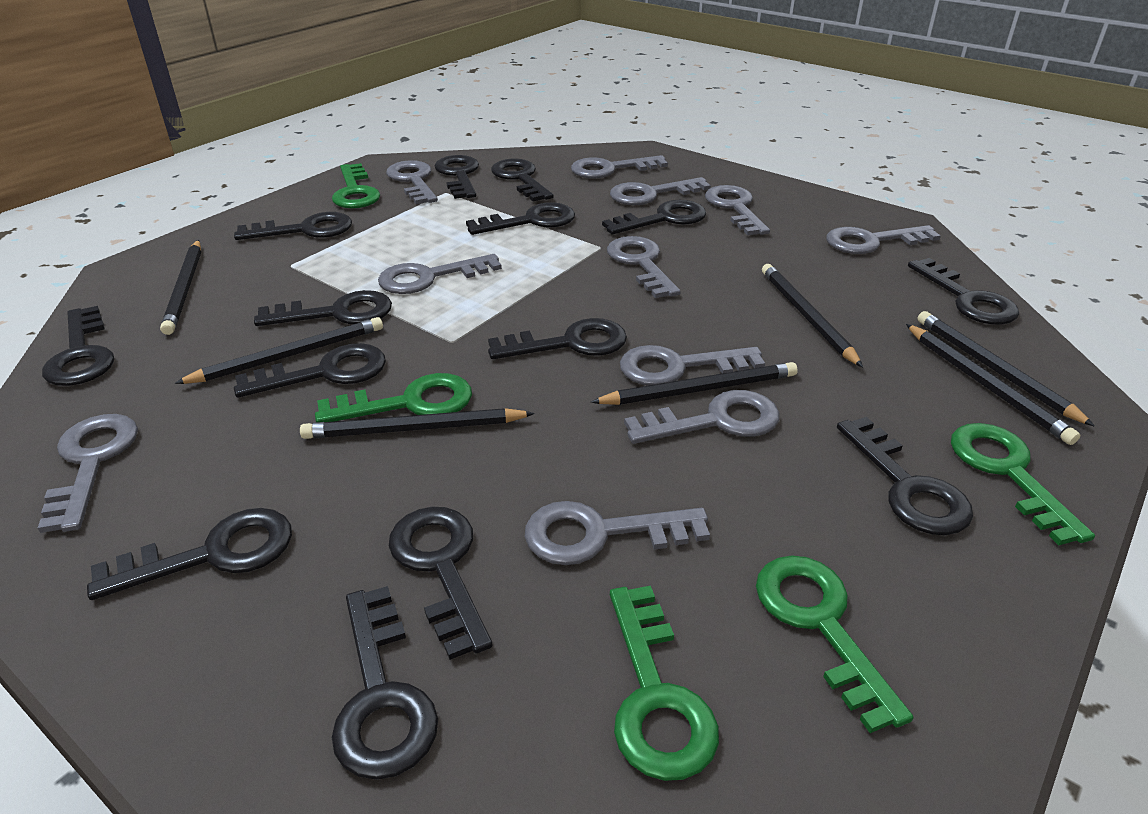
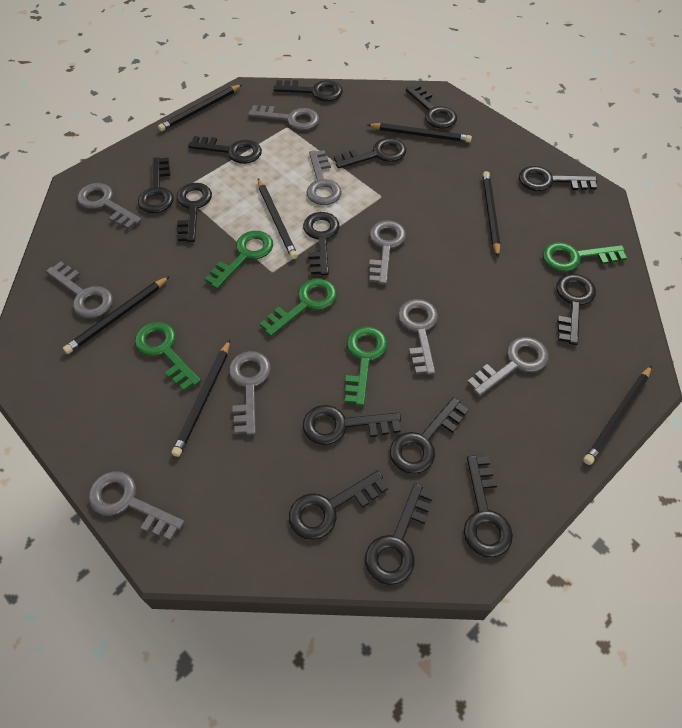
grey key: 11 -> 9

